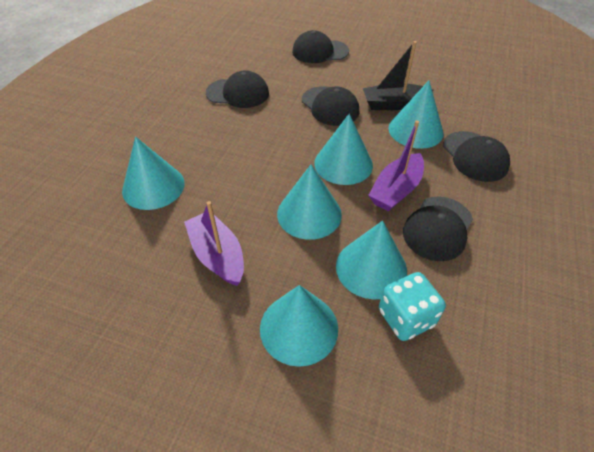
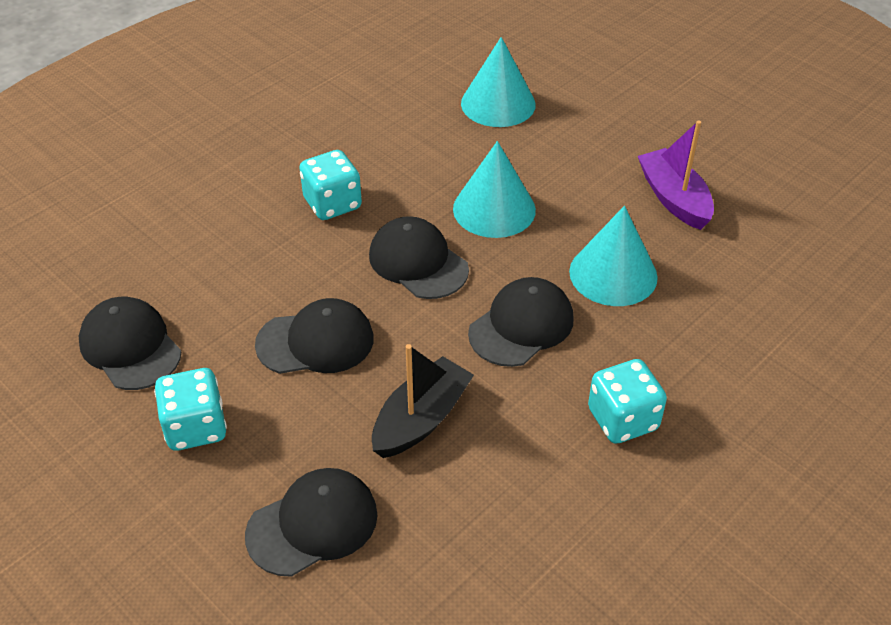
purple boat: 2 -> 1
turquoise cone: 6 -> 3
turquoise dice: 1 -> 3

